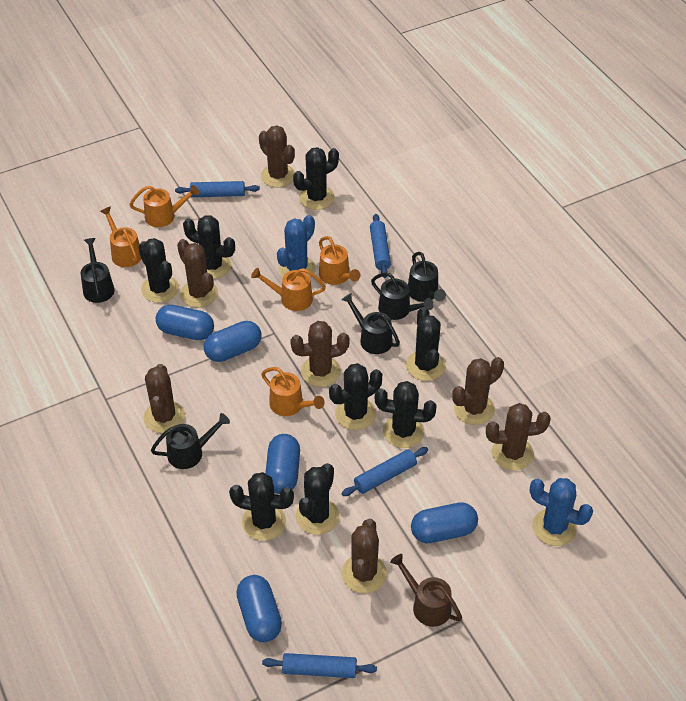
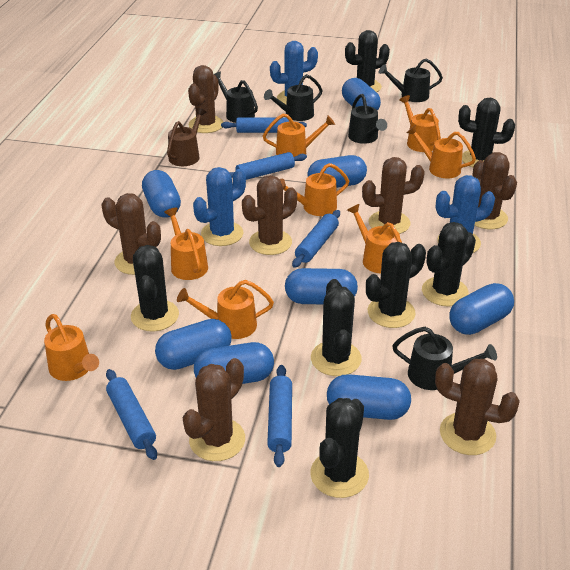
black cactus: 8 -> 7
blue cactus: 2 -> 3
blue capsule: 5 -> 8
blue rolling pin: 4 -> 5
orange watering can: 5 -> 8

